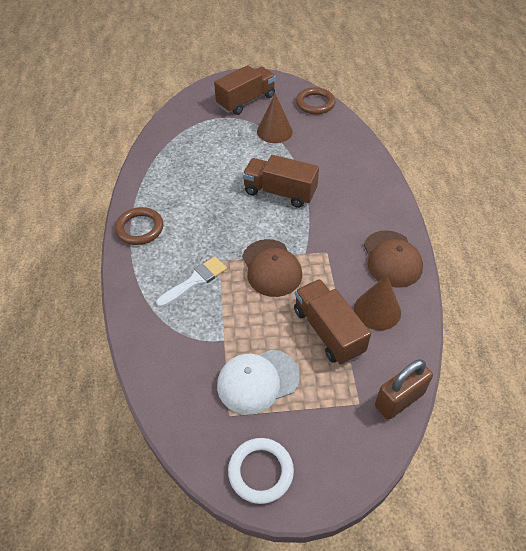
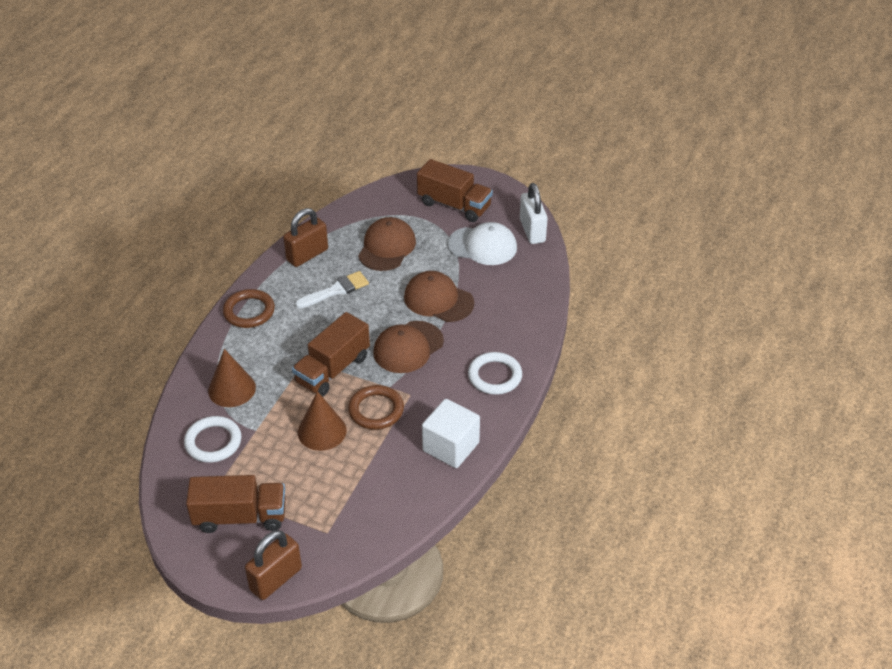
brown cap: 2 -> 3
brown padlock: 1 -> 2
white cube: 0 -> 1
white padlock: 0 -> 1
white ring: 1 -> 2

